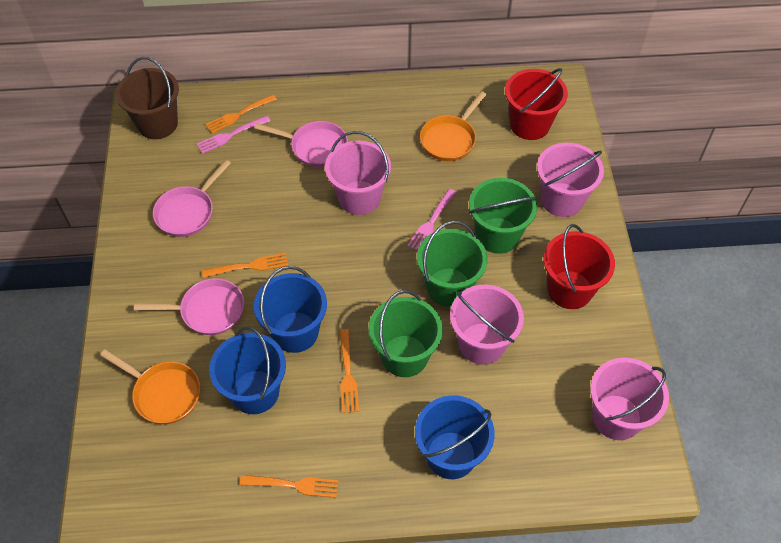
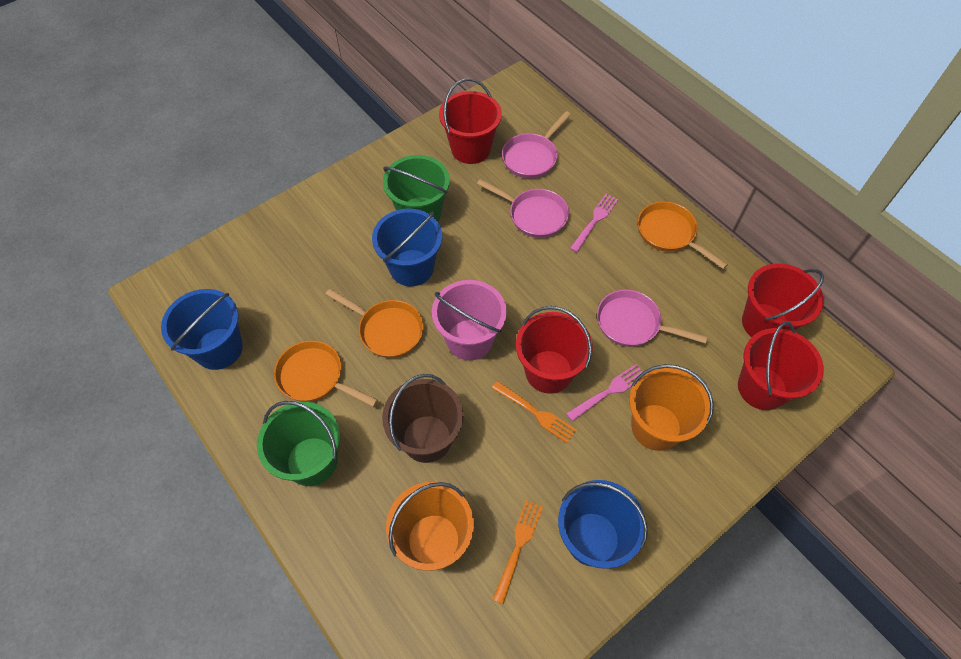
green bucket: 3 -> 2
orange bucket: 0 -> 2
orange fork: 4 -> 2
orange pan: 2 -> 3
pink bucket: 4 -> 1
red bucket: 2 -> 4

